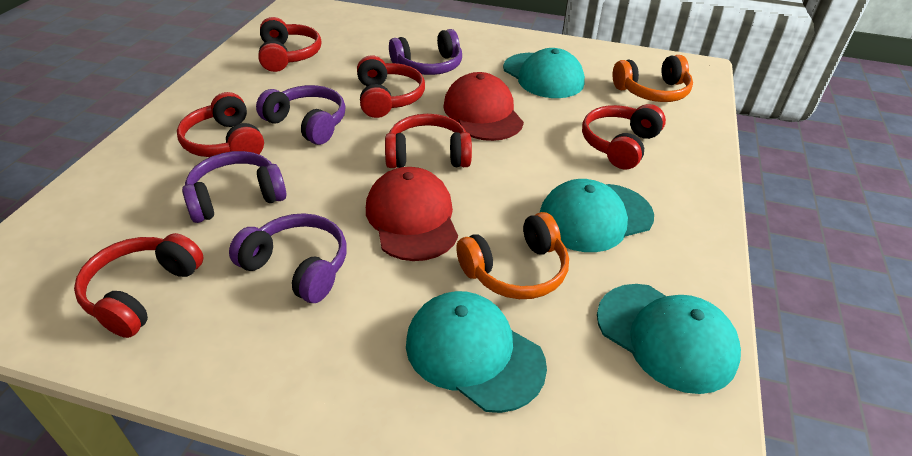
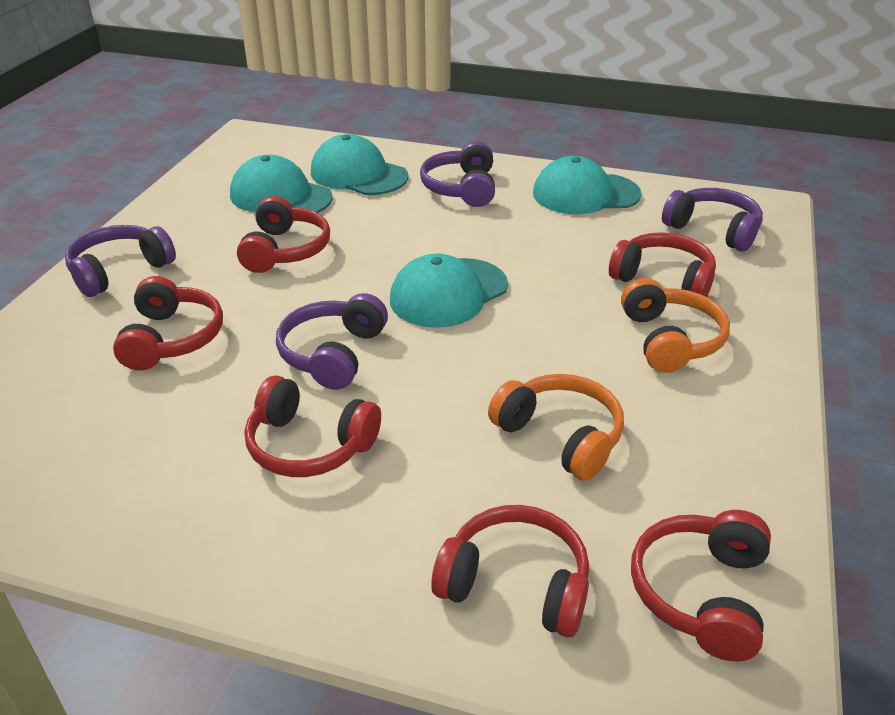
red cap: 2 -> 0

